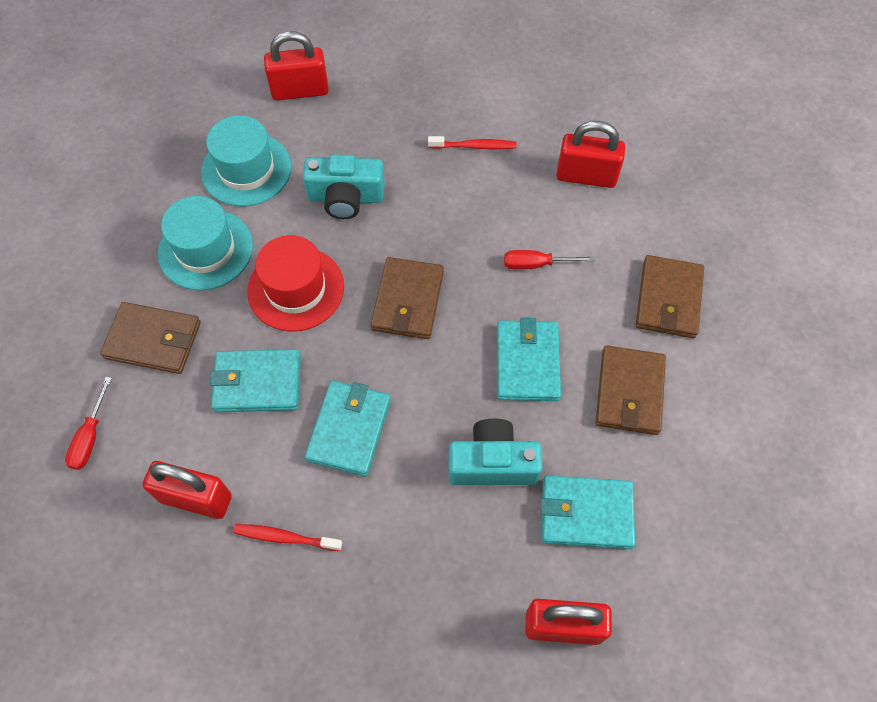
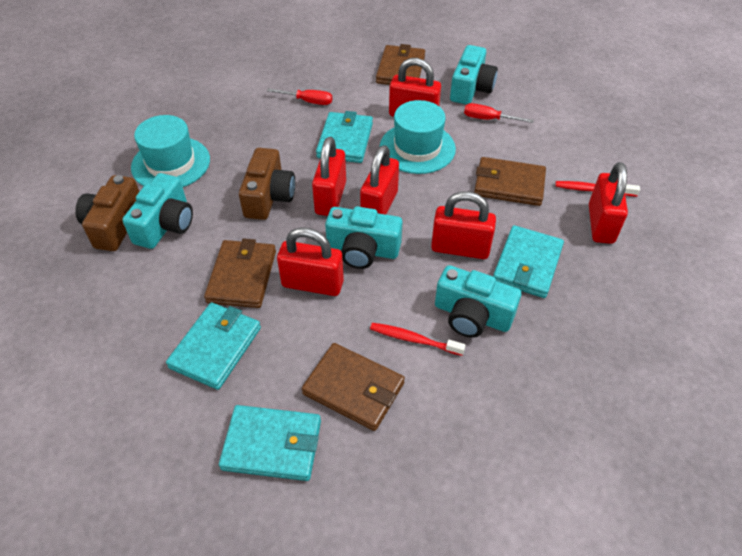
brown camera: 0 -> 2
red hat: 1 -> 0
red padlock: 4 -> 6
turquoise camera: 2 -> 4

